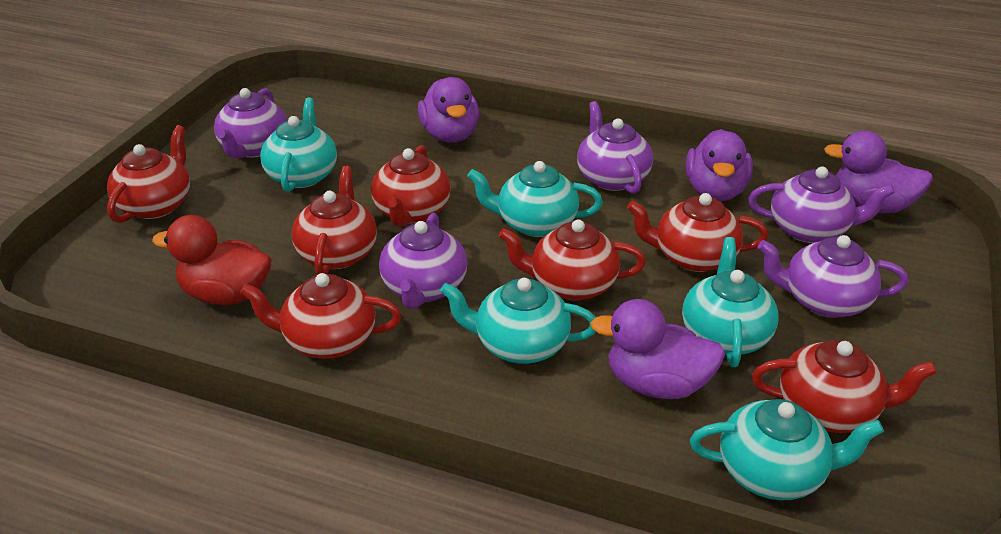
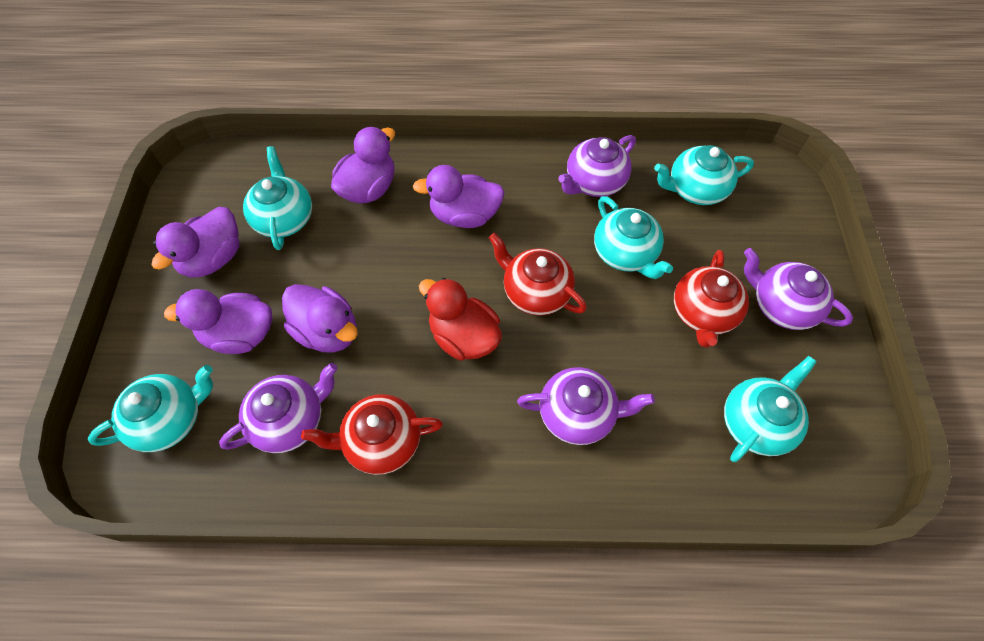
purple duck: 4 -> 5
purple teapot: 5 -> 4
red teapot: 7 -> 3

